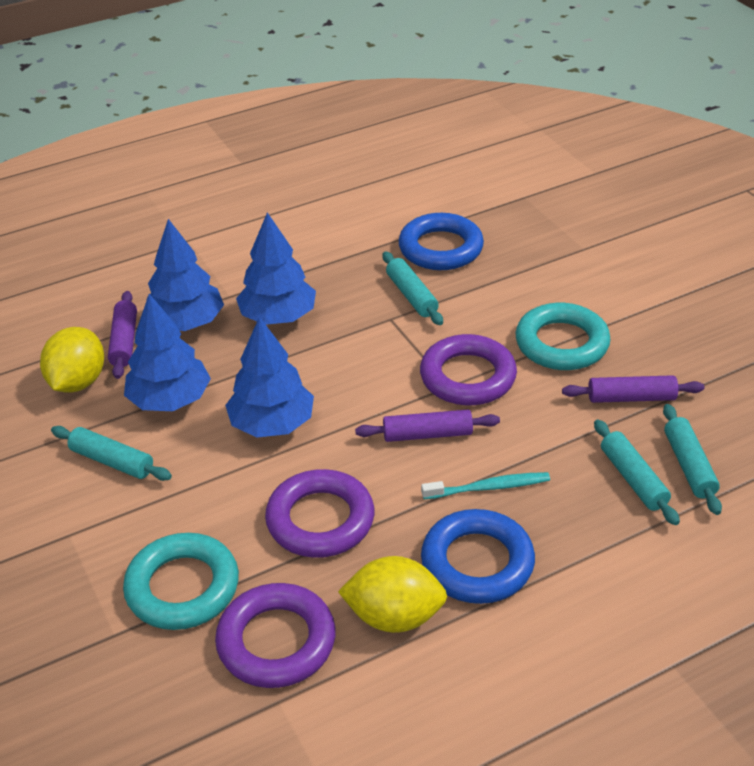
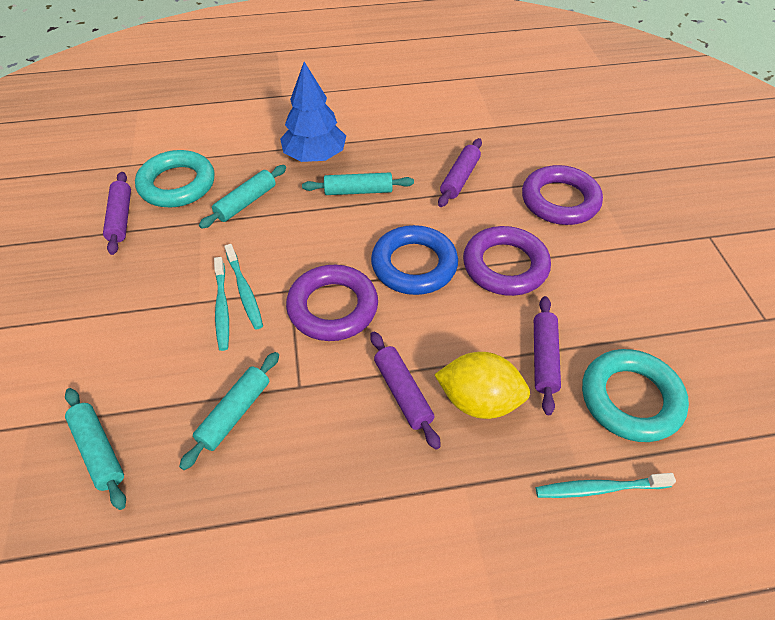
blue ring: 2 -> 1
blue tree: 4 -> 1
purple rolling pin: 3 -> 4
turquoise toothbrush: 1 -> 3
yellow lemon: 2 -> 1

